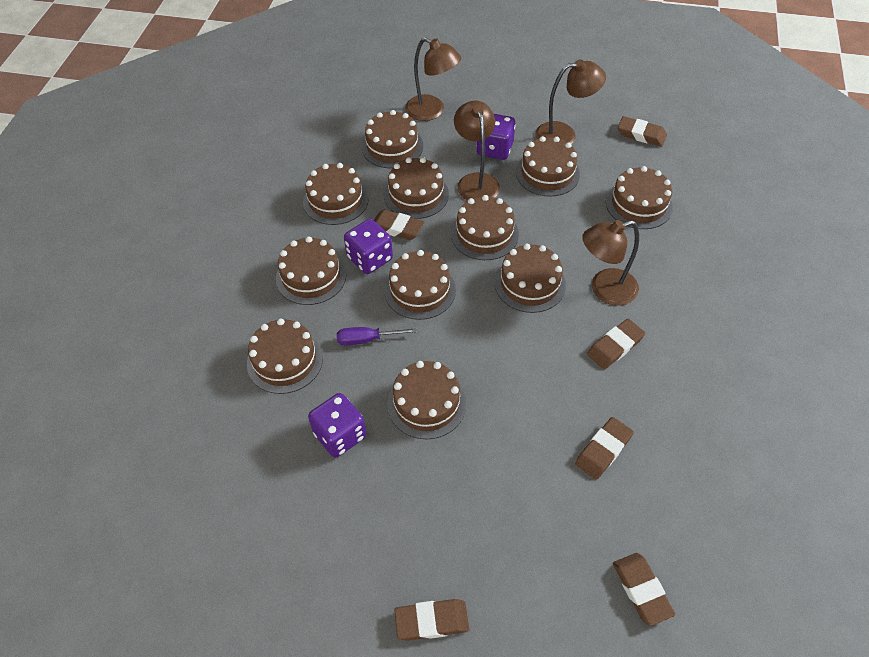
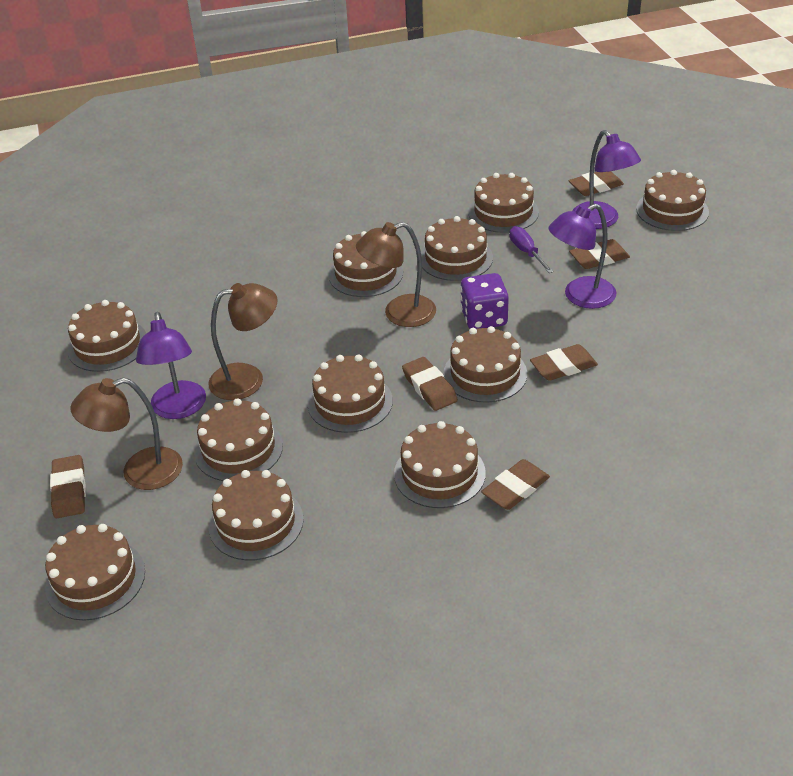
brown lamp: 4 -> 3
purple dice: 3 -> 1
purple lamp: 0 -> 3

